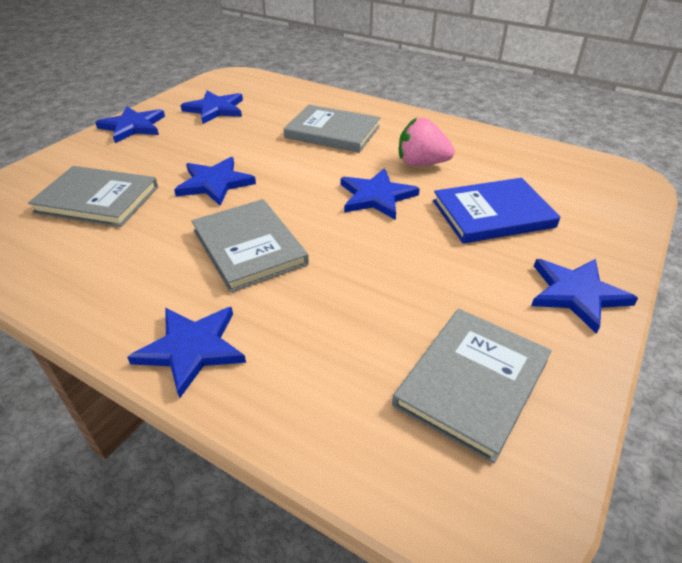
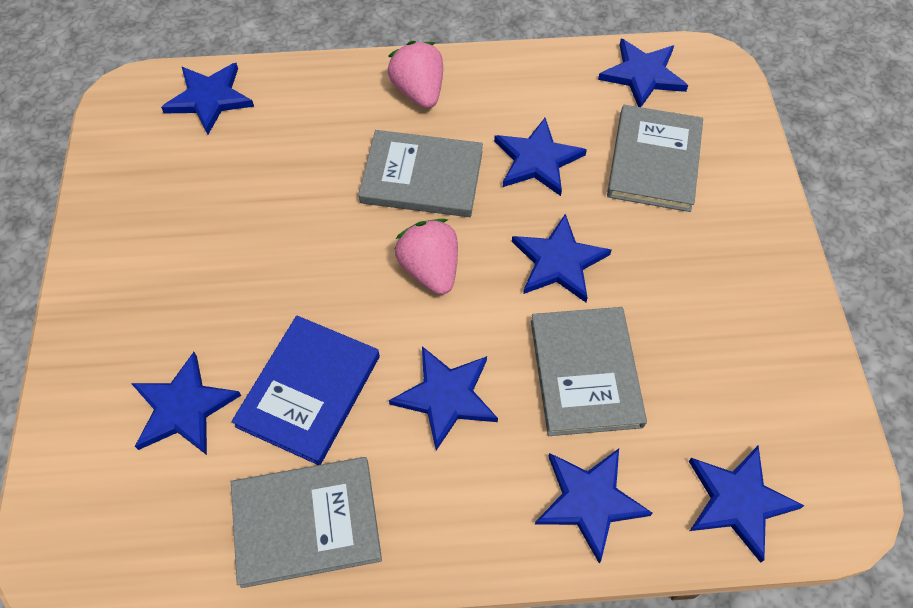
blue star: 6 -> 8
pink strawberry: 1 -> 2

